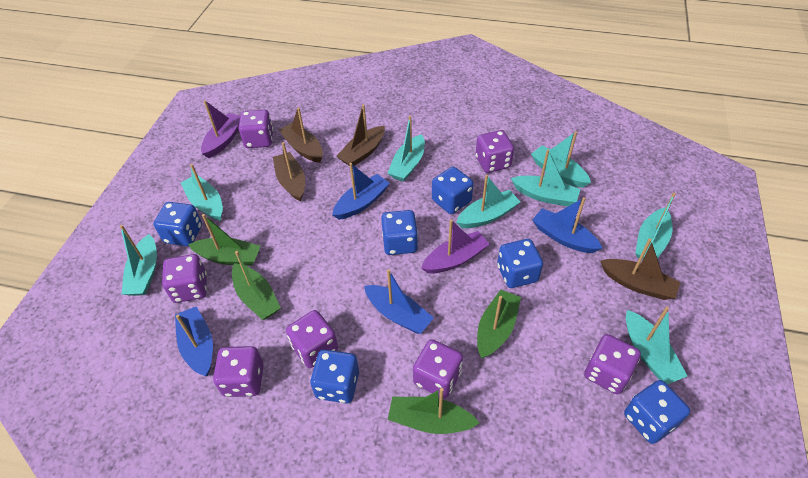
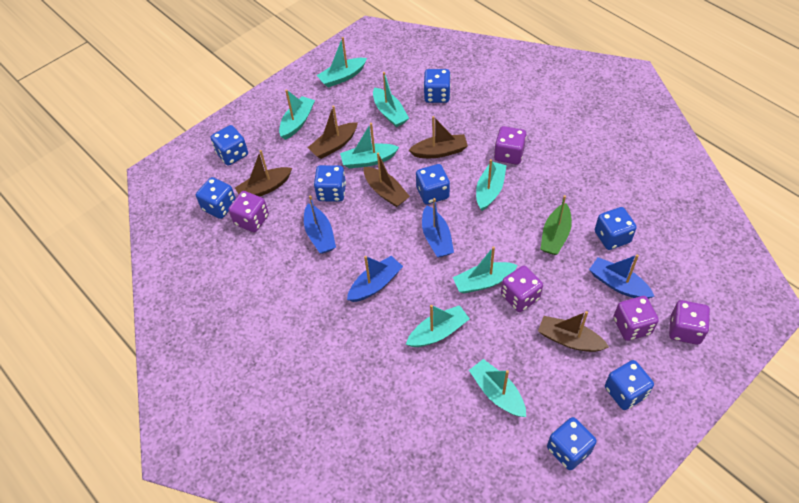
blue dice: 6 -> 8
brown boat: 4 -> 5
green boat: 4 -> 1
purple boat: 2 -> 0
purple dice: 7 -> 5

